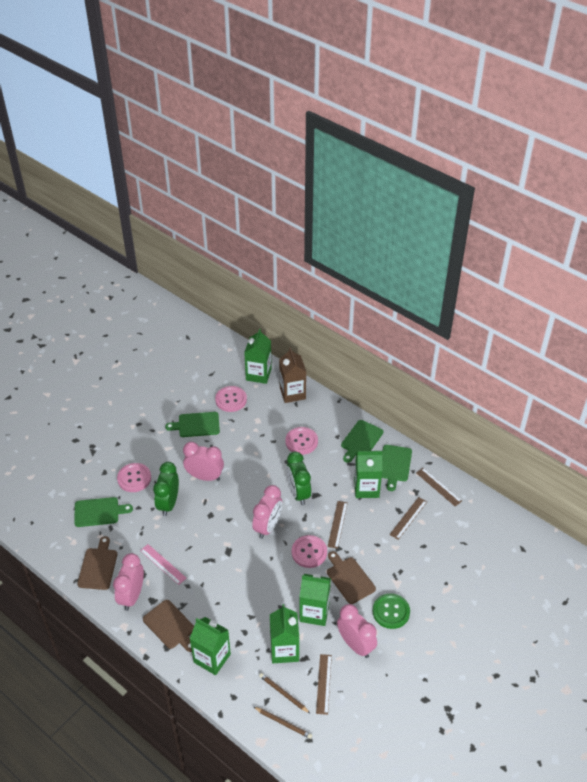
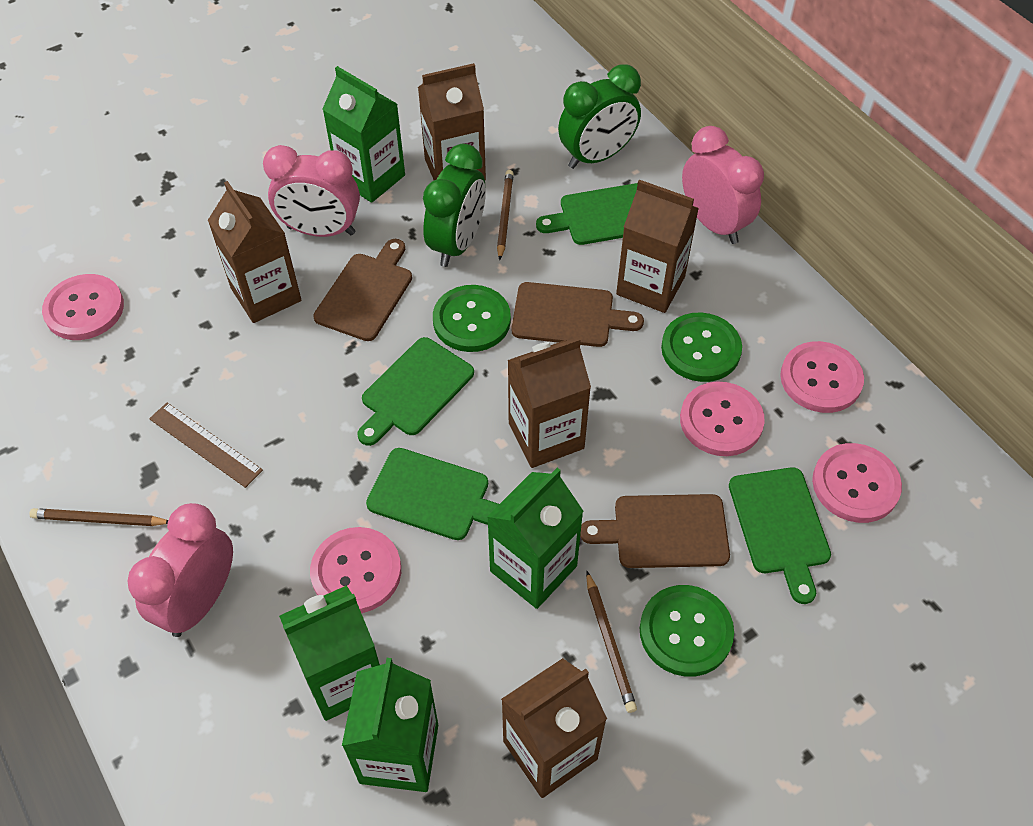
brown carton: 1 -> 5
brown pencil: 2 -> 3
brown ruler: 4 -> 1
green button: 1 -> 3
green carton: 5 -> 4
pink button: 4 -> 5
pink clock: 4 -> 3
pink ruler: 1 -> 0

